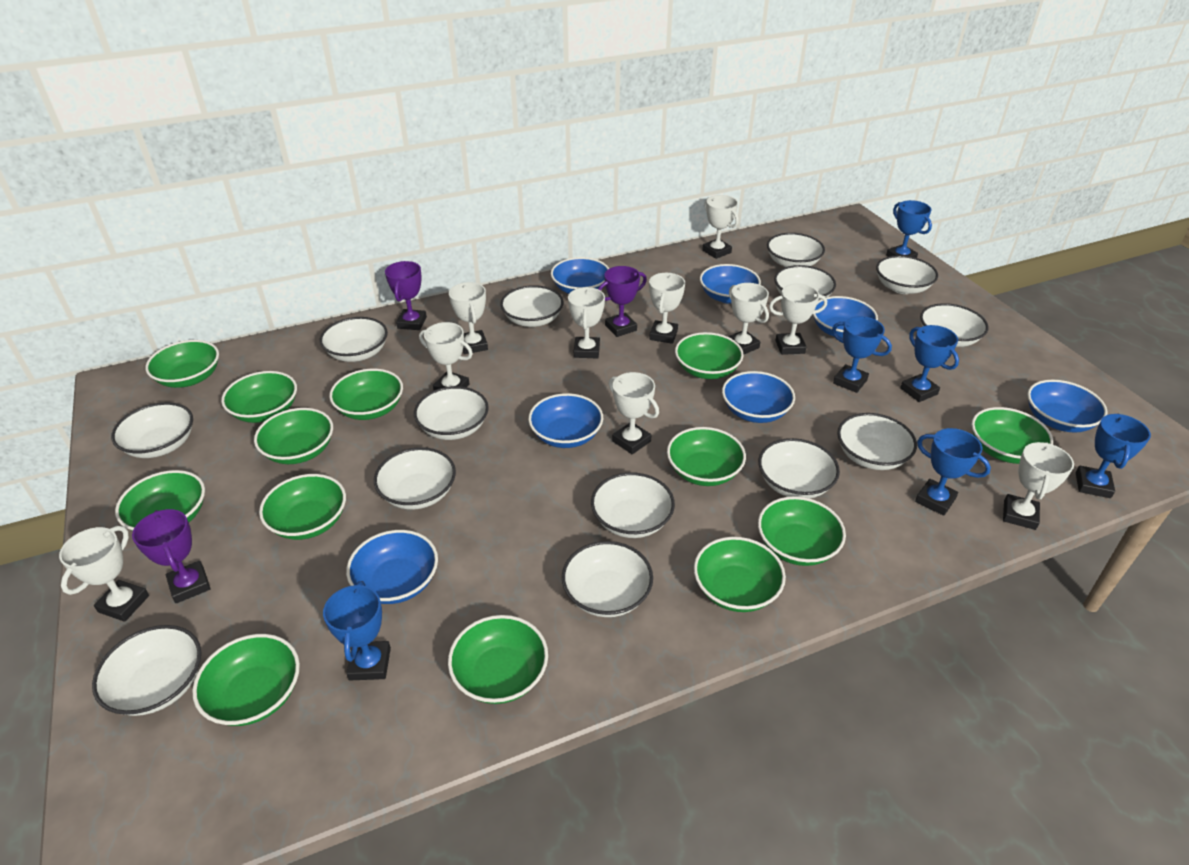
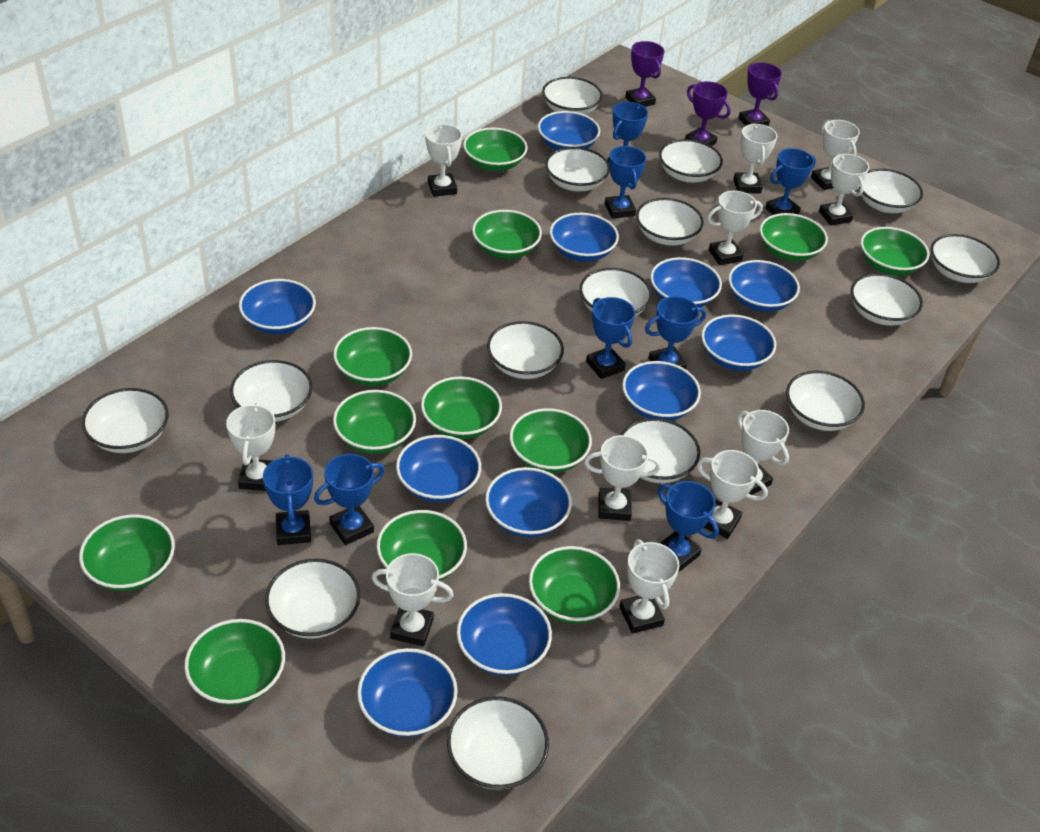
blue bowl: 7 -> 11
blue trophy: 6 -> 8
green bowl: 13 -> 12
white bowl: 14 -> 15
white trophy: 10 -> 11

